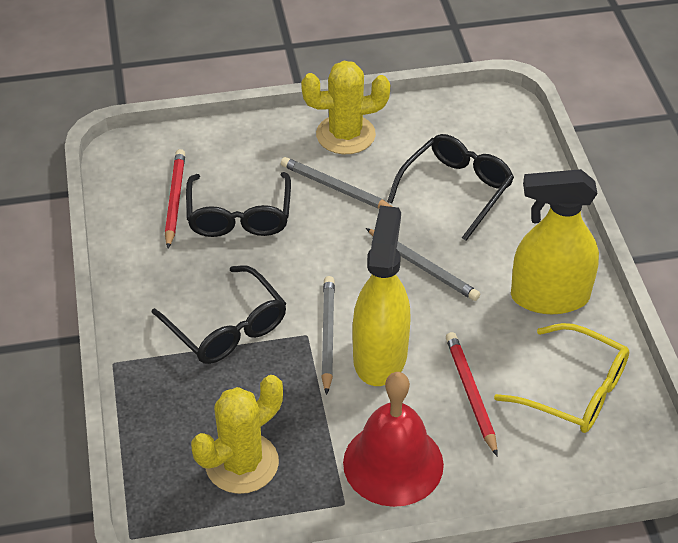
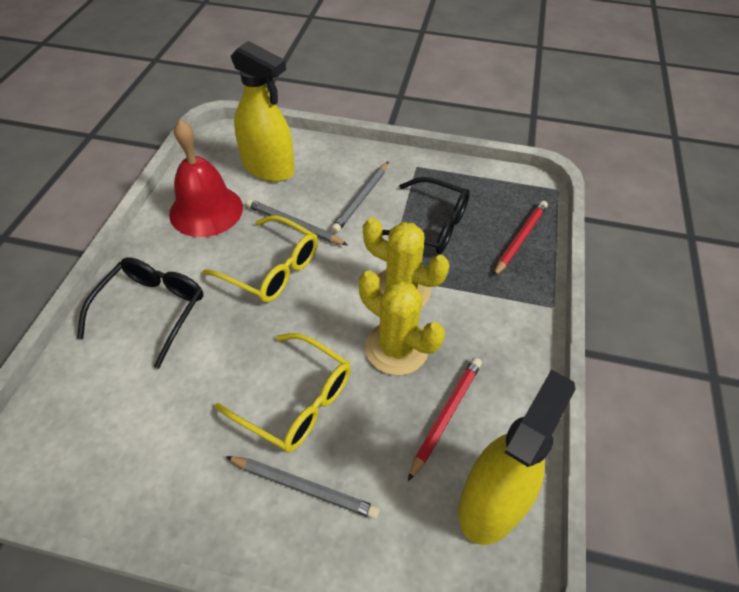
black glasses: 3 -> 2
yellow glasses: 1 -> 2

